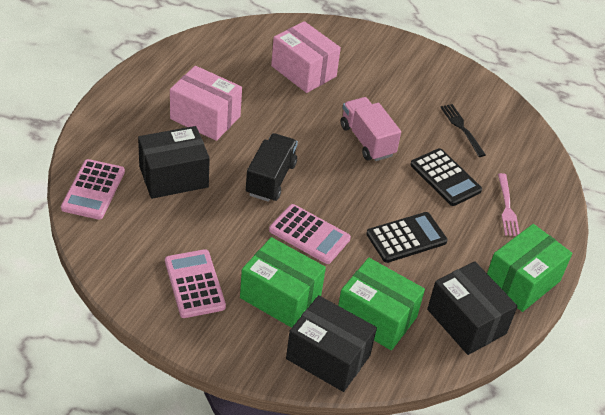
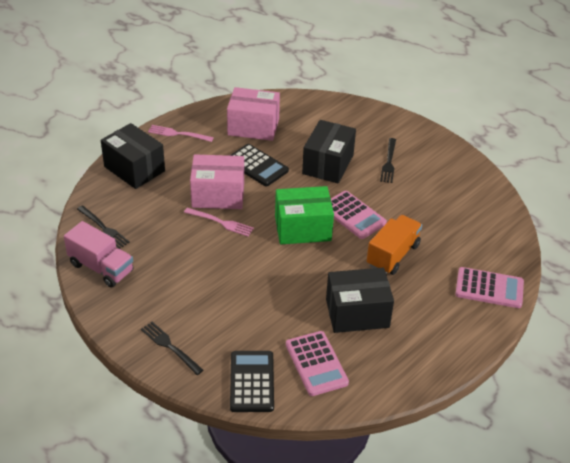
black fork: 1 -> 3
black truck: 1 -> 0
green box: 3 -> 1
orange truck: 0 -> 1
pink fork: 1 -> 2

